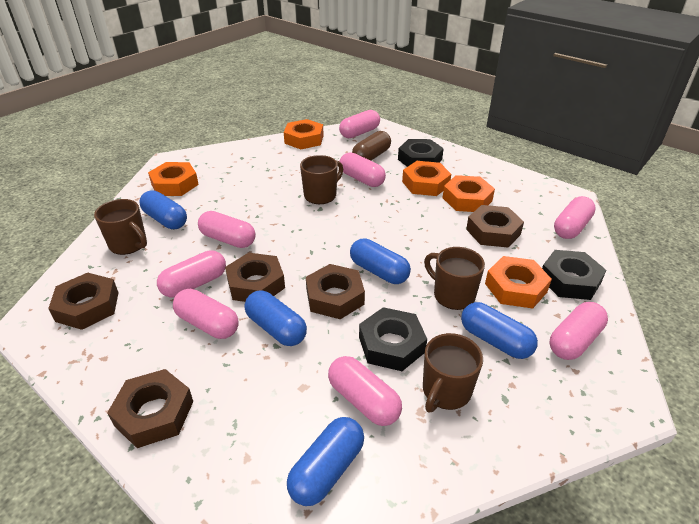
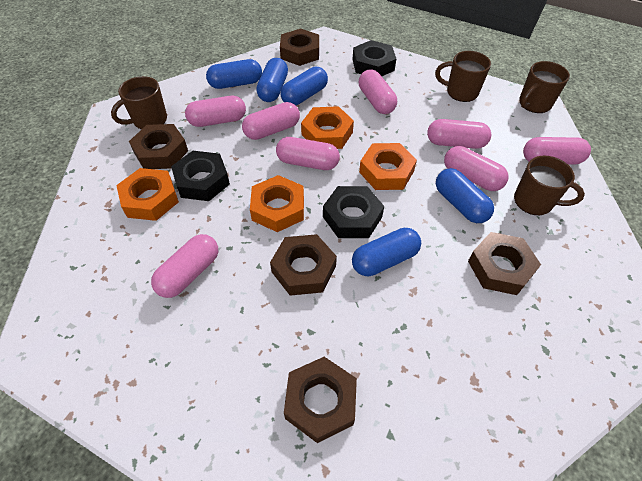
brown capsule: 1 -> 0
orange nut: 5 -> 4

